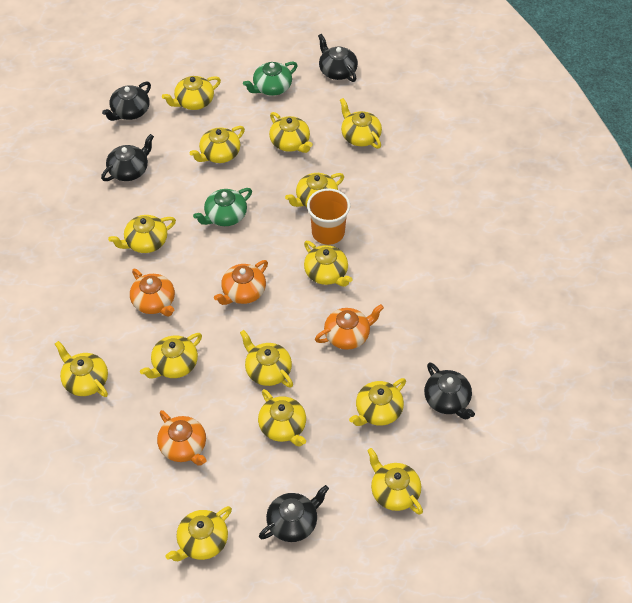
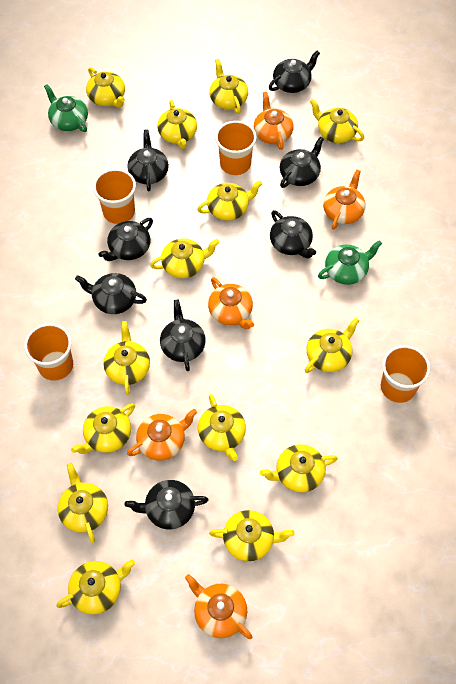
black teapot: 5 -> 8
orange cup: 1 -> 4
orange teapot: 4 -> 5

